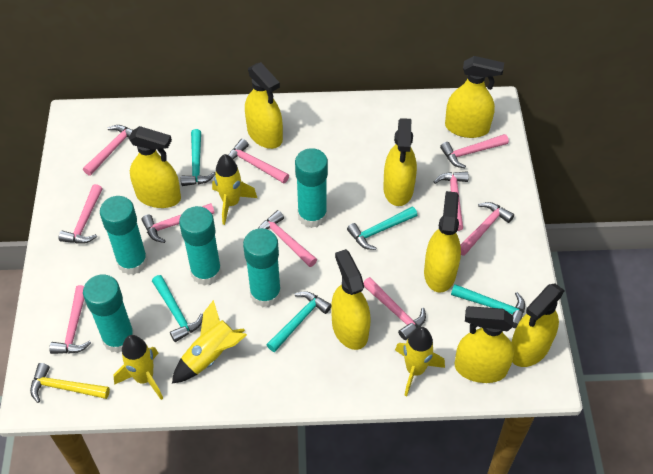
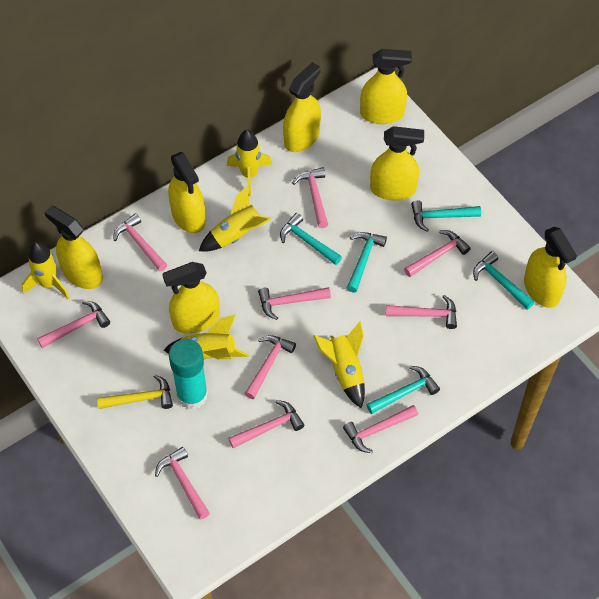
turquoise glue stick: 5 -> 1
yellow rocket: 4 -> 5
yellow spray bottle: 8 -> 7

